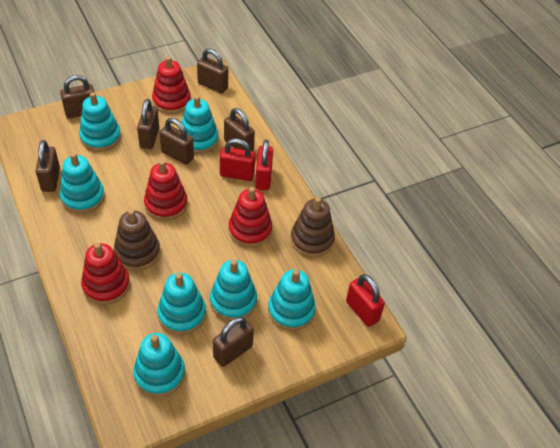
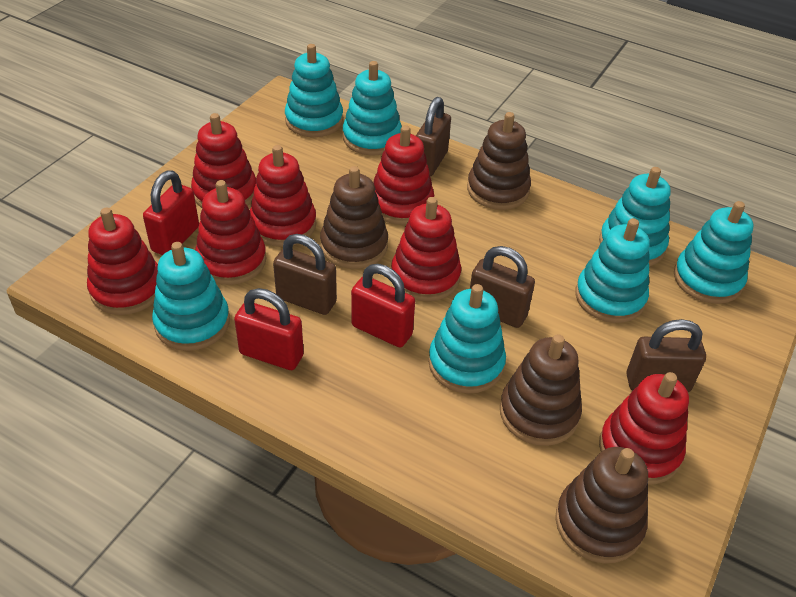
brown padlock: 7 -> 4
brown stacking toy: 2 -> 4
red stacking toy: 4 -> 7

